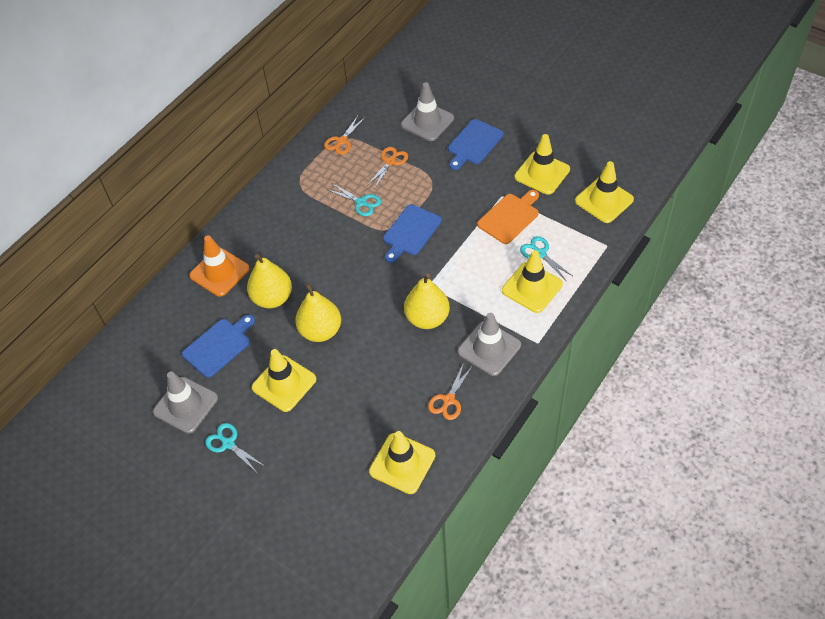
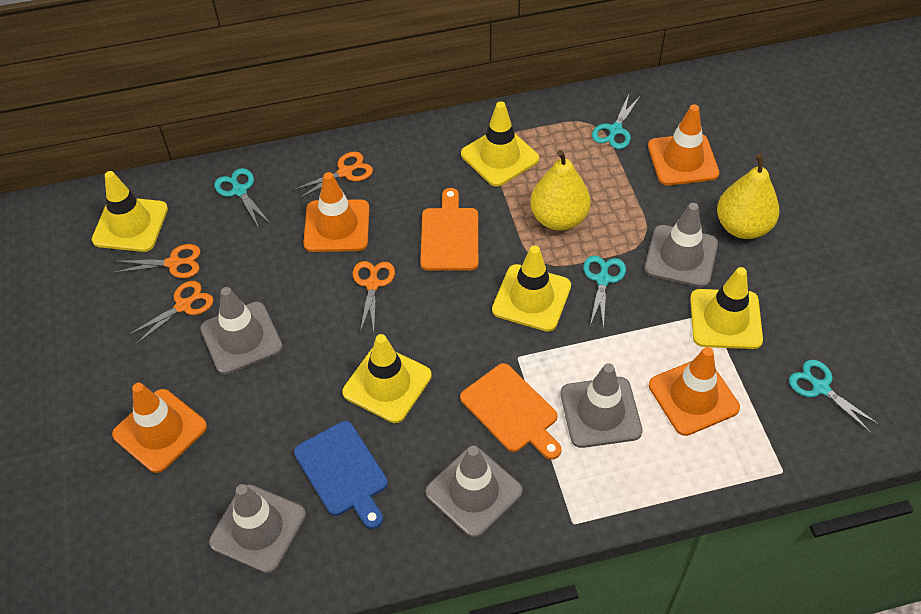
blue cutting board: 3 -> 1
grey traffic cone: 3 -> 5
orange cutting board: 1 -> 2
orange scissors: 3 -> 4
orange traffic cone: 1 -> 4
turquoise scissors: 3 -> 4
yellow pear: 3 -> 2

